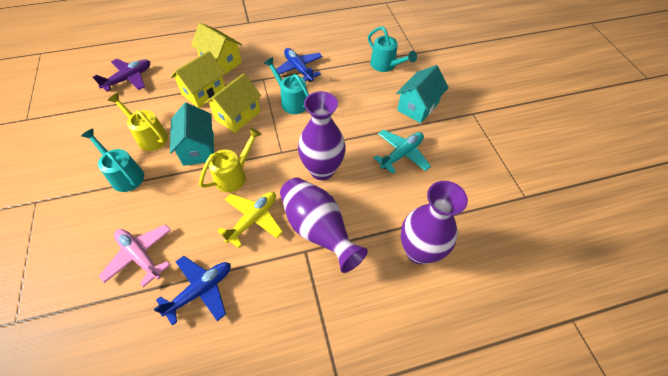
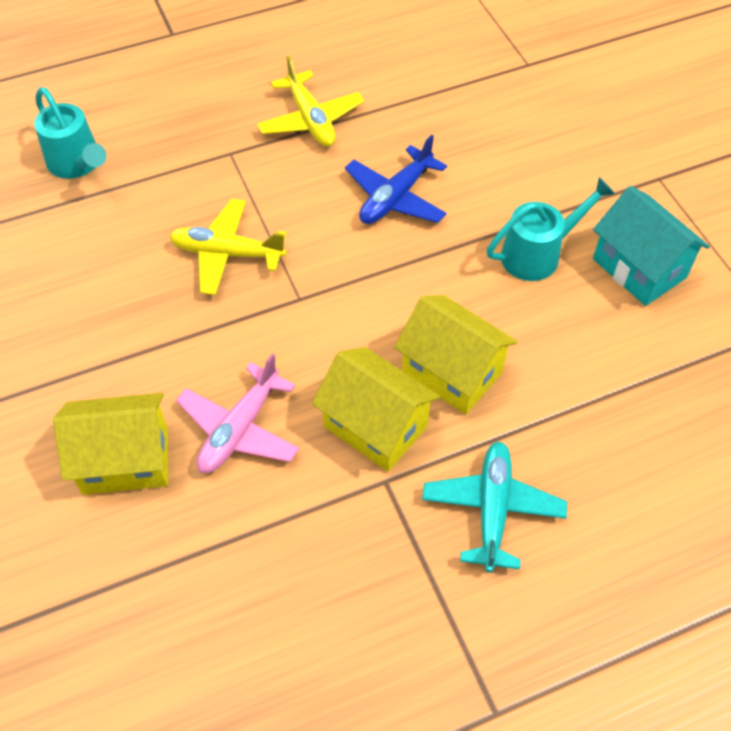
blue plane: 2 -> 1
purple plane: 1 -> 0
purple vase: 3 -> 0
turquoise house: 2 -> 1
turquoise watering can: 3 -> 2
yellow plane: 1 -> 2
yellow watering can: 2 -> 0

